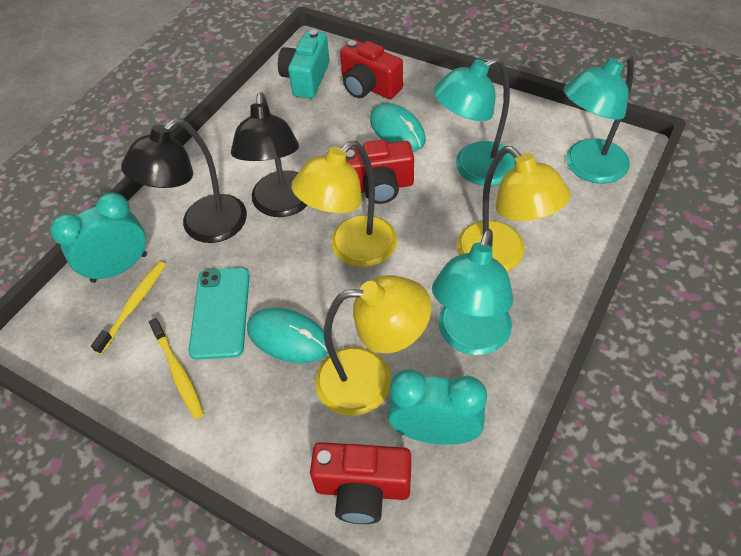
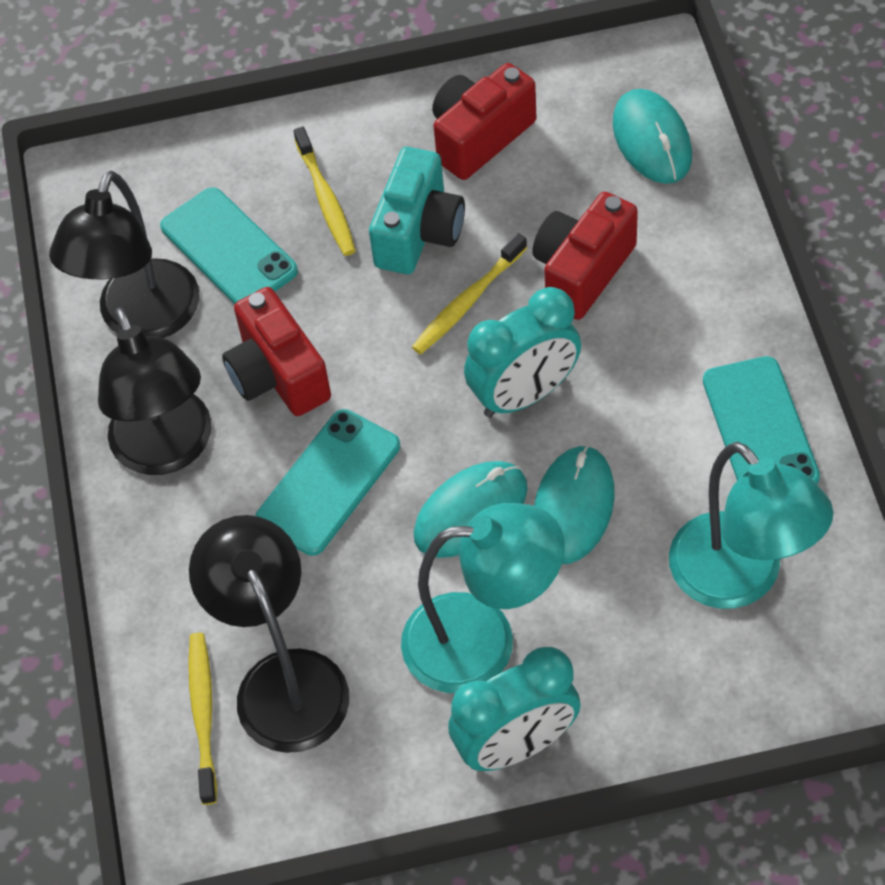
black lamp: 2 -> 3
turquoise lamp: 3 -> 2
turquoise mouse: 2 -> 3
turquoise phone: 1 -> 3
yellow lamp: 3 -> 0
yellow toothbrush: 2 -> 3

